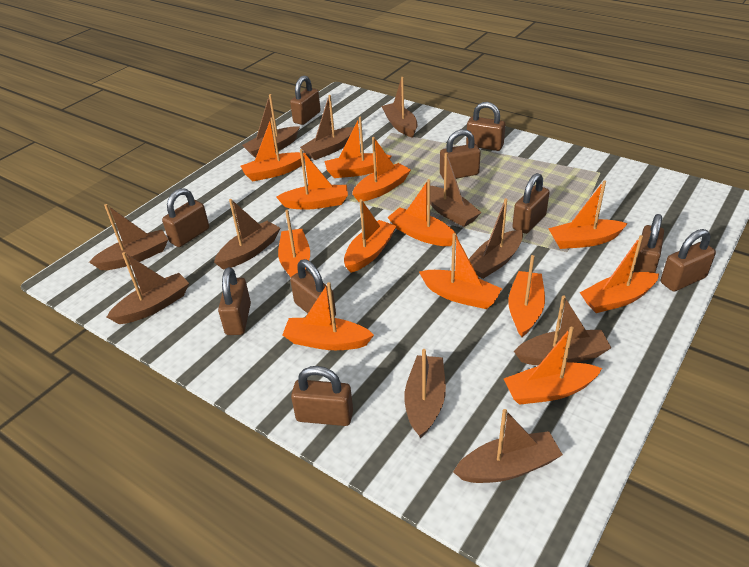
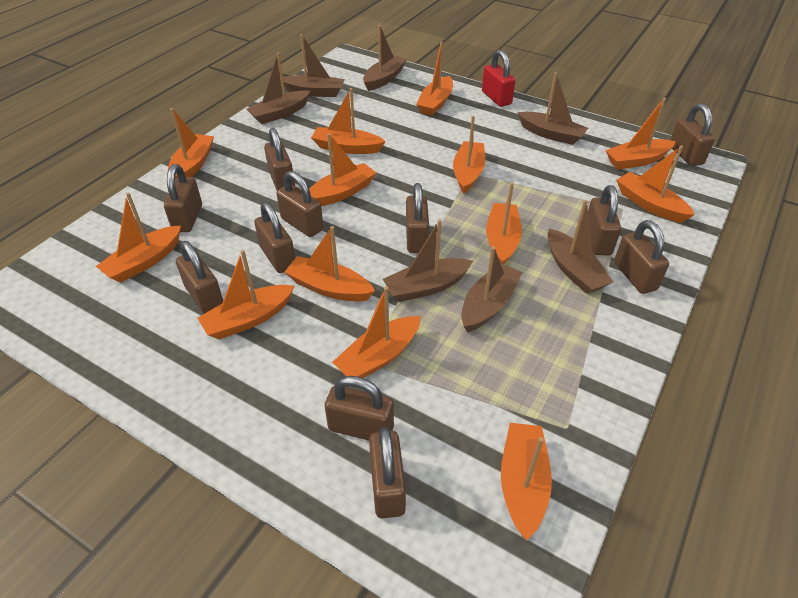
brown boat: 11 -> 7
brown padlock: 10 -> 11
red padlock: 0 -> 1

